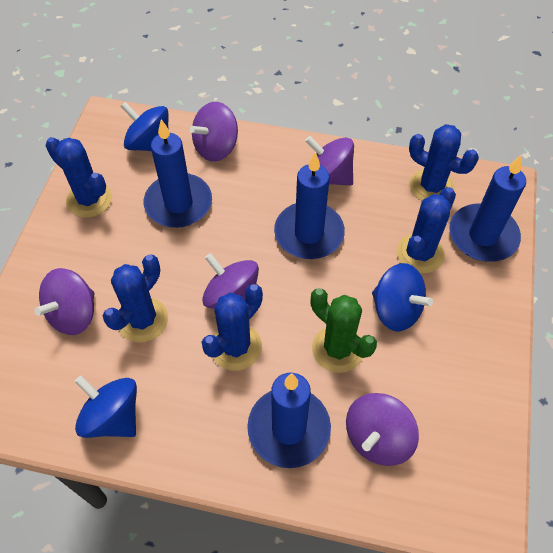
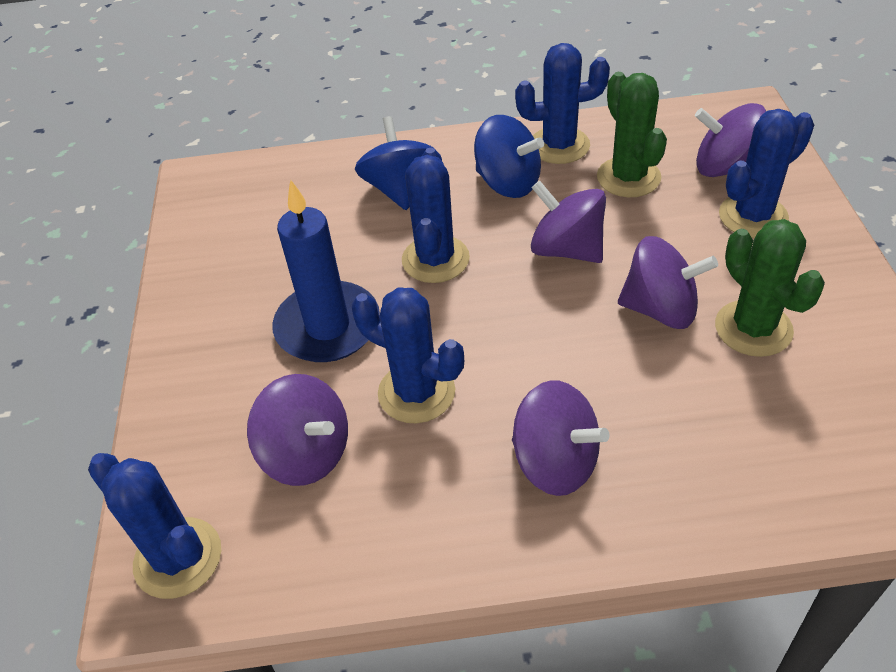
blue candle: 4 -> 1
blue spinning top: 3 -> 2
green cactus: 1 -> 2

